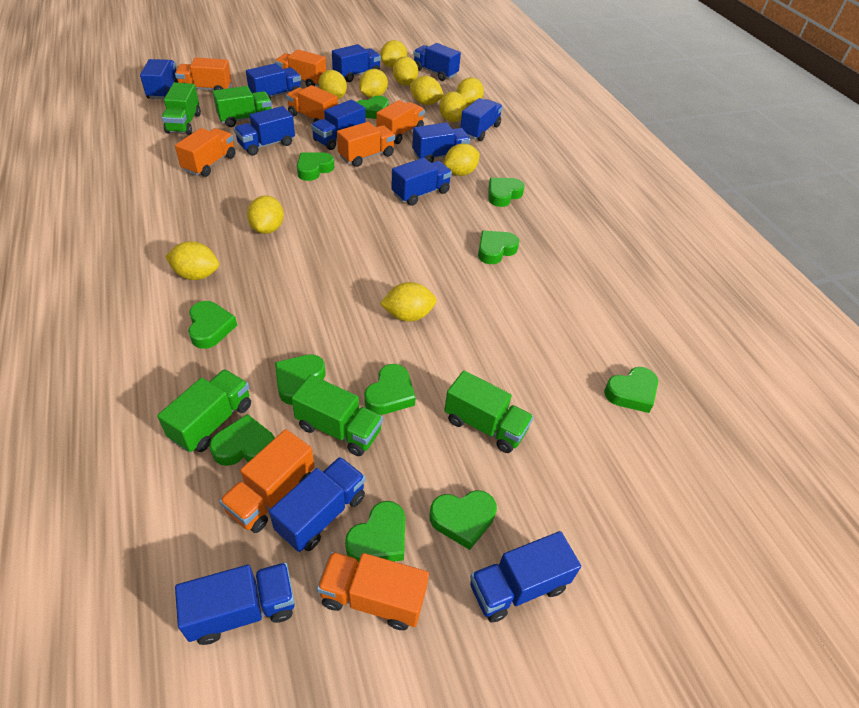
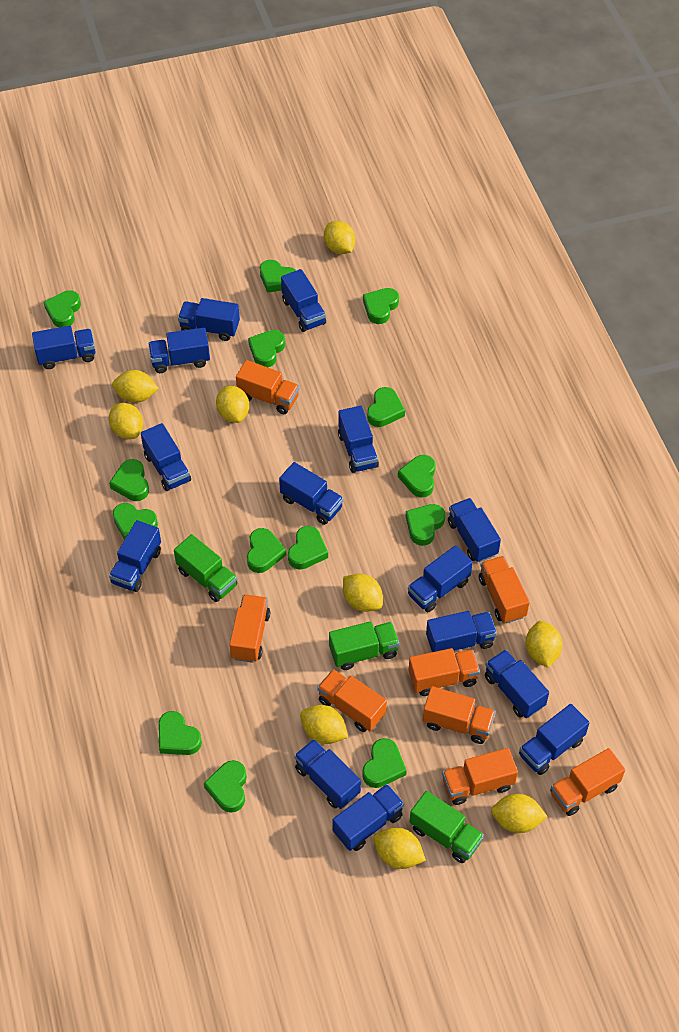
blue truck: 12 -> 15
green heart: 11 -> 14
green truck: 5 -> 3
yellow lemon: 11 -> 9

